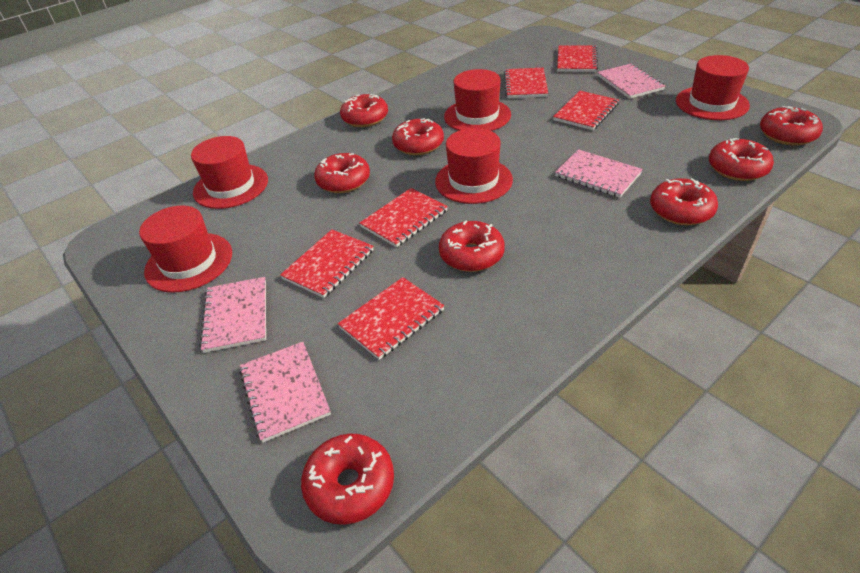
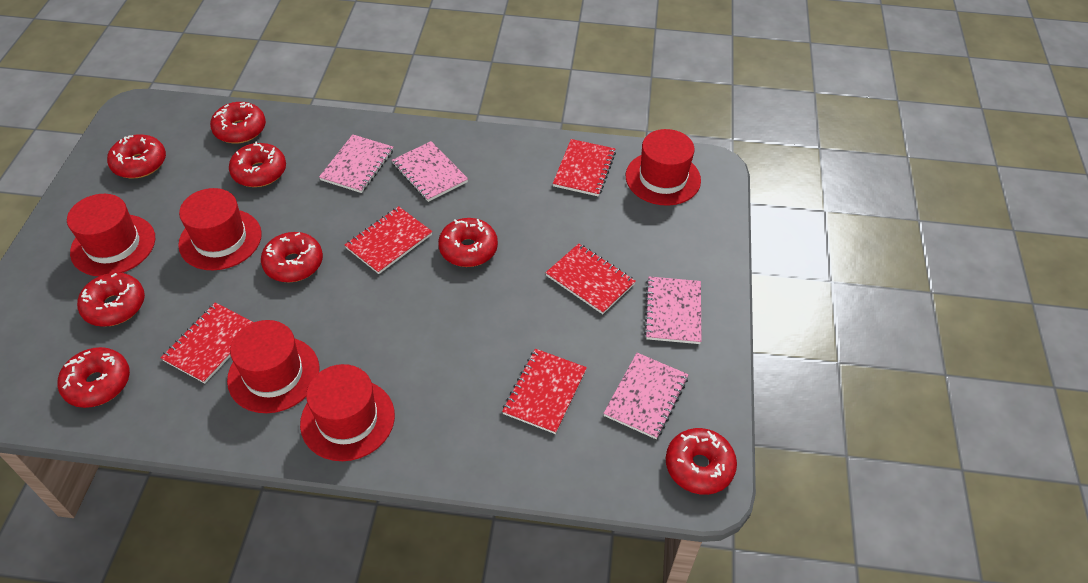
red notebook: 6 -> 5

